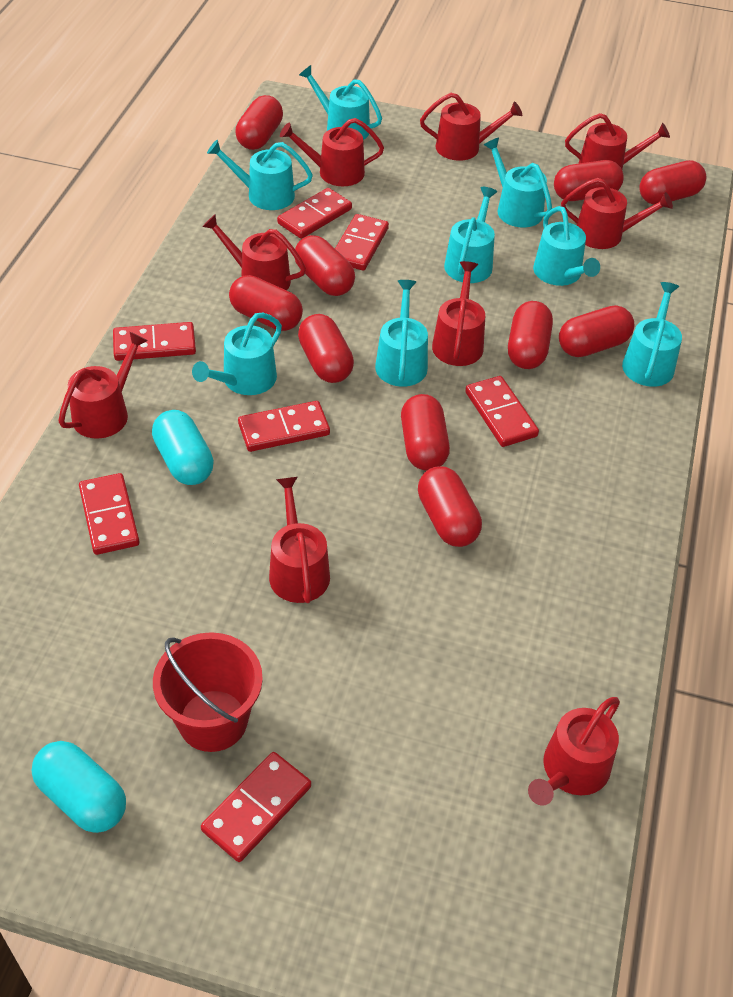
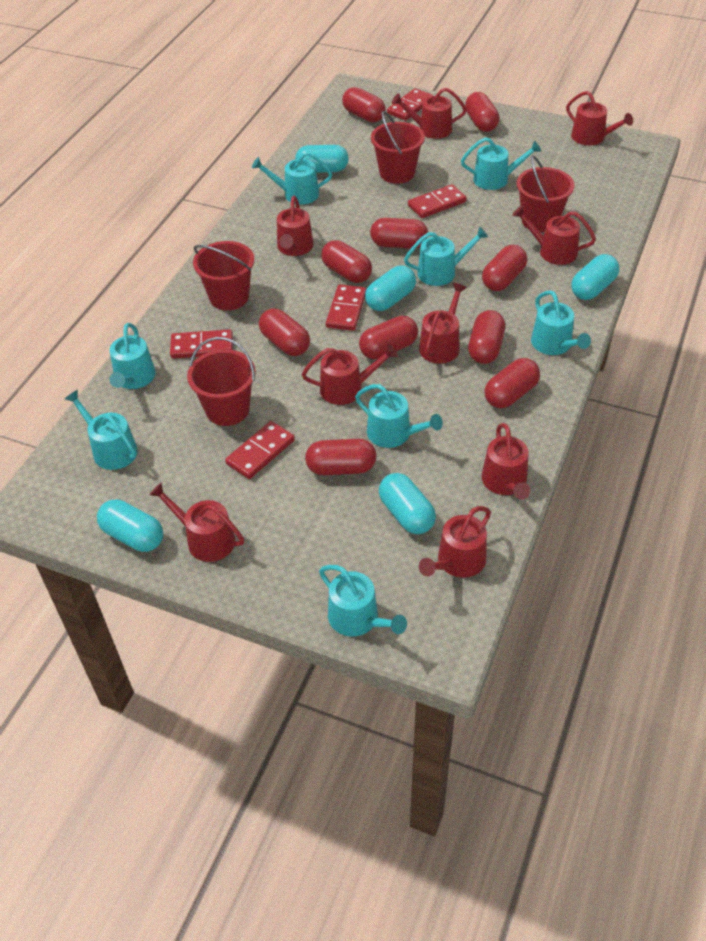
red bucket: 1 -> 4
red domino: 7 -> 5
turquoise capsule: 2 -> 5

